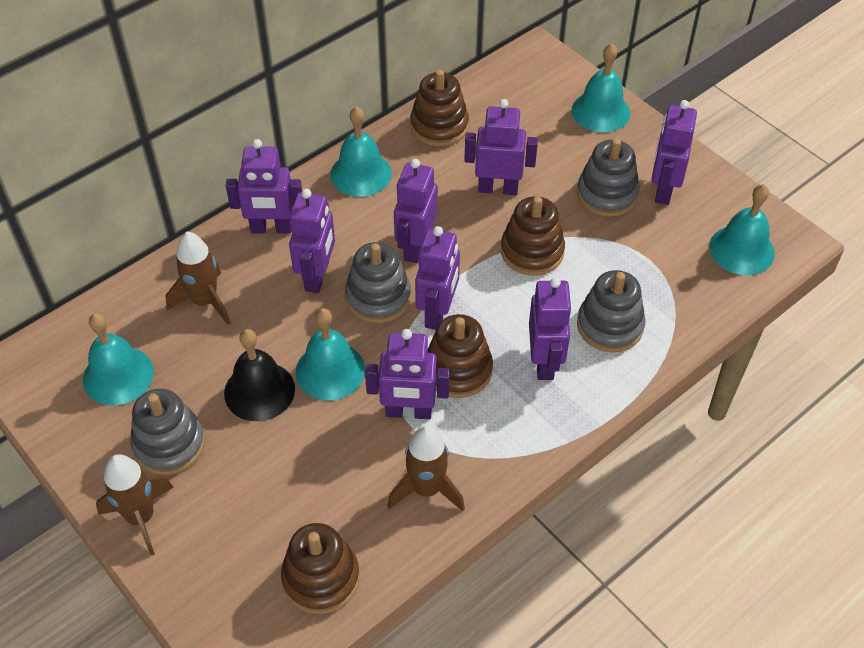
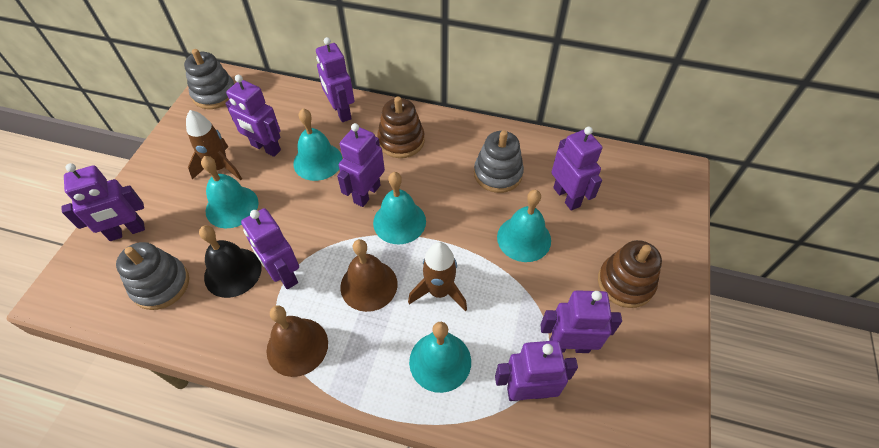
brown bell: 0 -> 2
brown rocket: 3 -> 2
brown stacking toy: 4 -> 2
grey stacking toy: 4 -> 3

